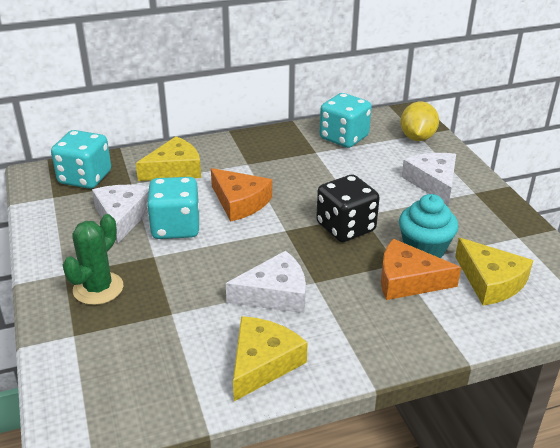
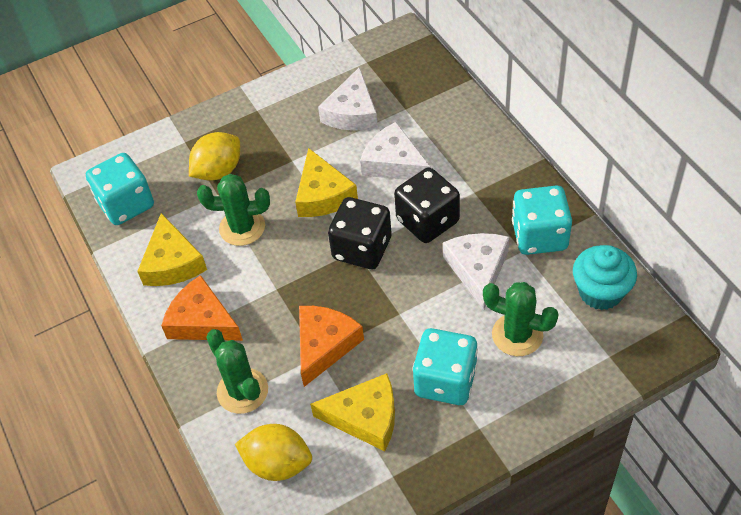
black dice: 1 -> 2
green cactus: 1 -> 3
yellow lemon: 1 -> 2

